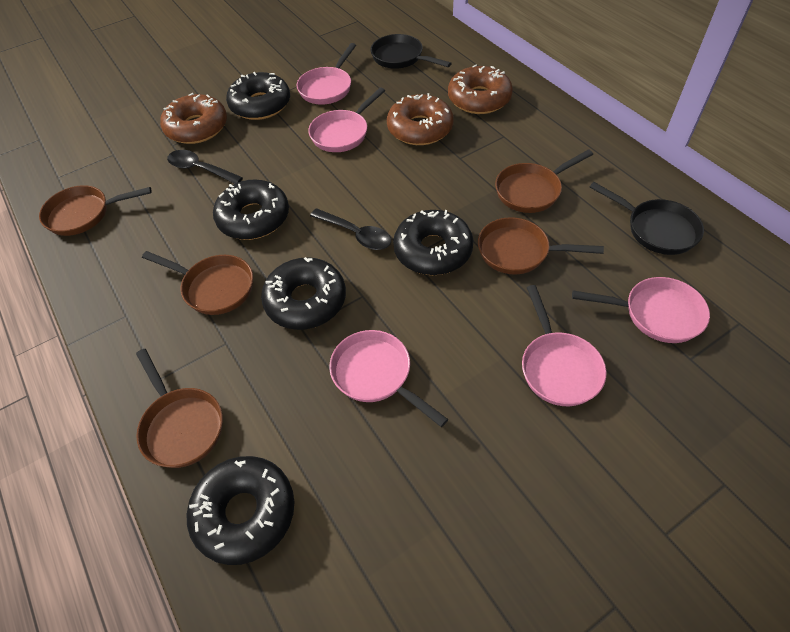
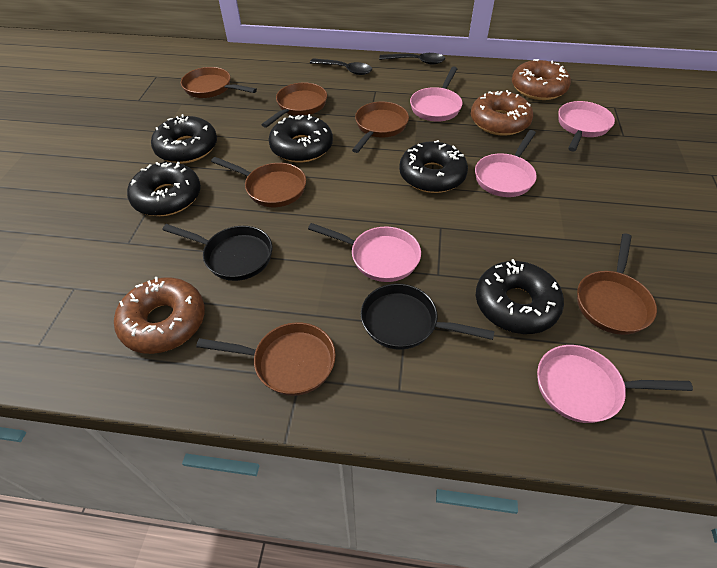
brown pan: 5 -> 6

